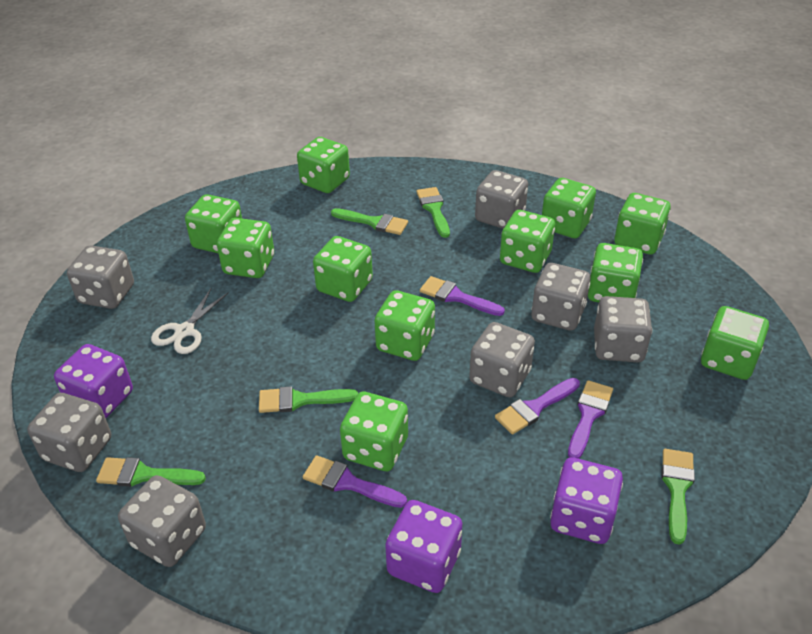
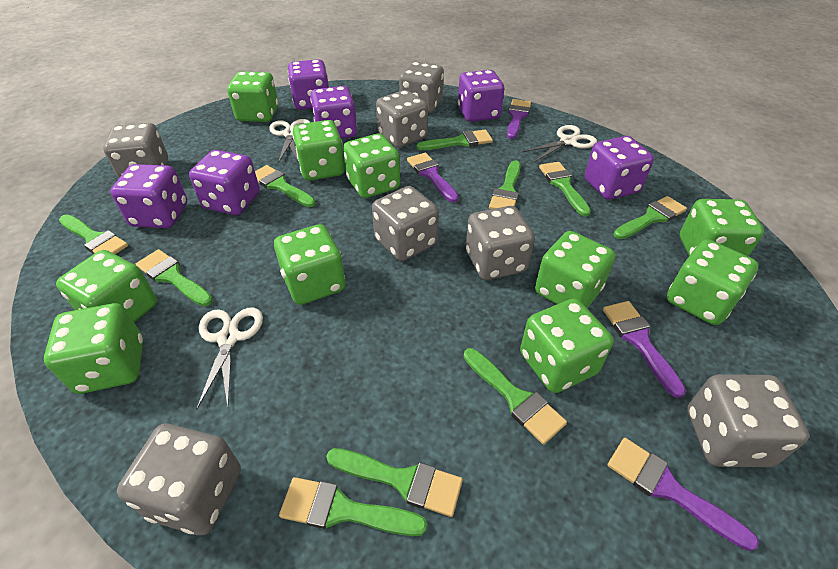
green brush: 5 -> 10
green dice: 11 -> 10
purple dice: 3 -> 6
white scissors: 1 -> 3

